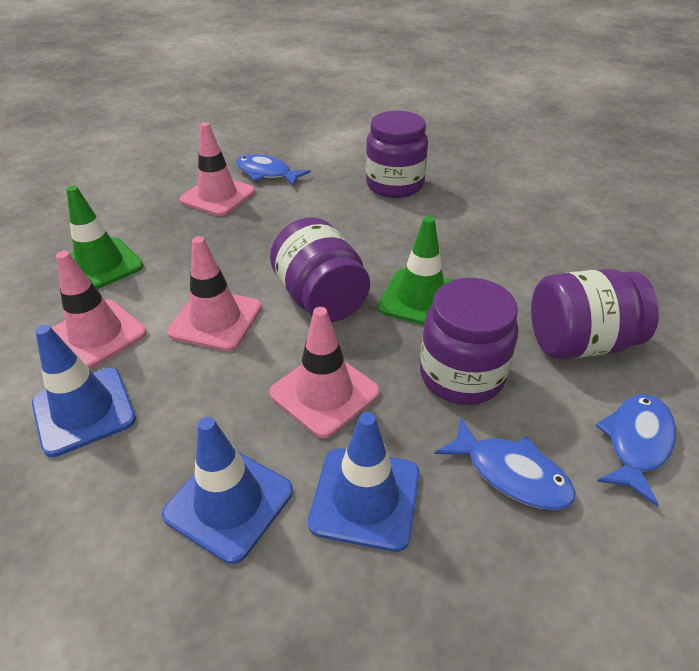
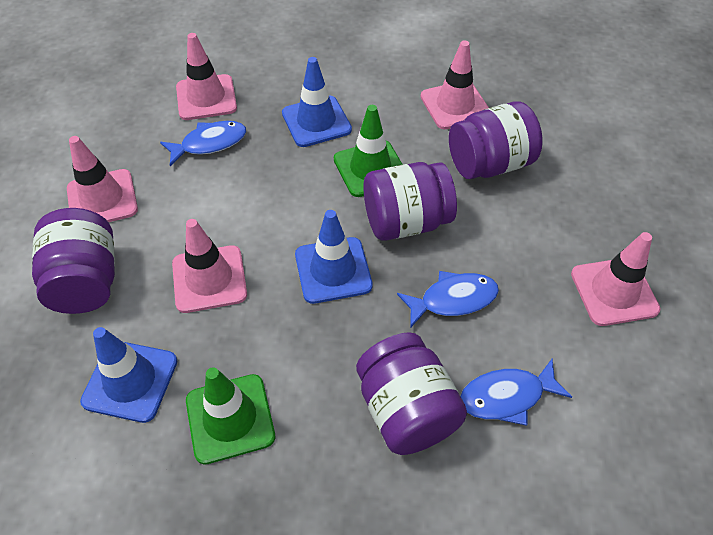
pink traffic cone: 4 -> 5

